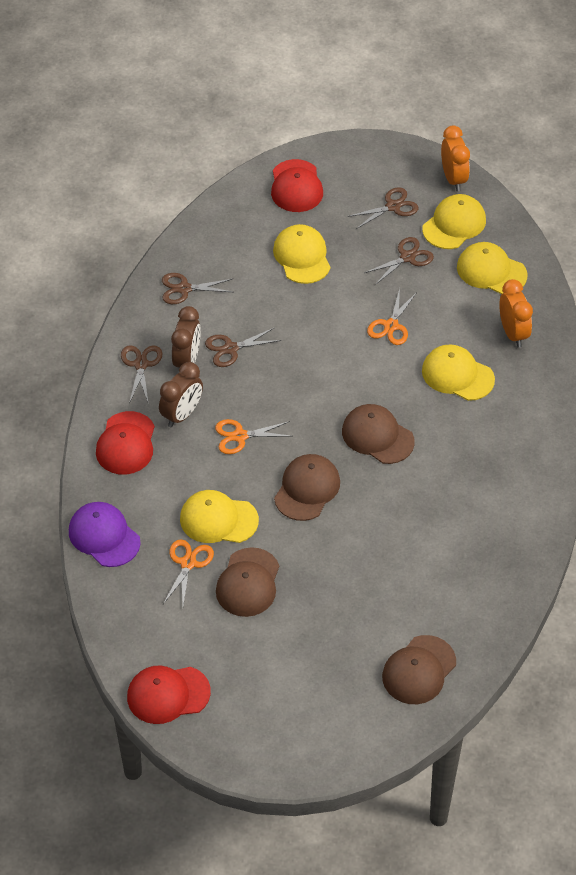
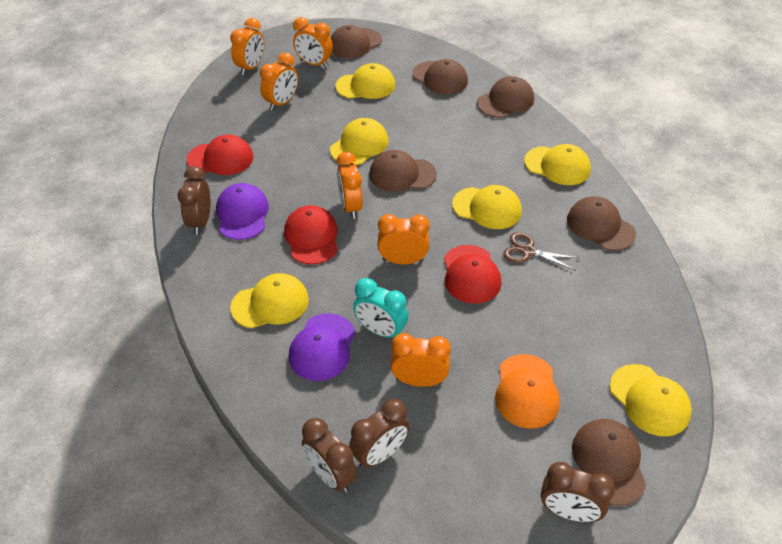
brown cap: 4 -> 6
brown clock: 2 -> 4
brown scissors: 5 -> 1
orange cap: 0 -> 1
orange clock: 2 -> 6
orange scissors: 3 -> 0
purple cap: 1 -> 2
turquoise clock: 0 -> 1
yellow cap: 5 -> 6

